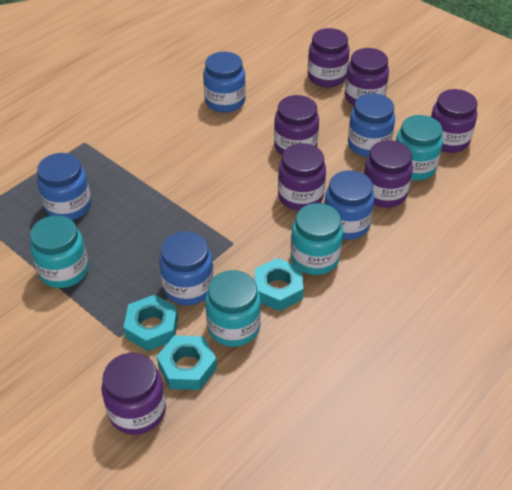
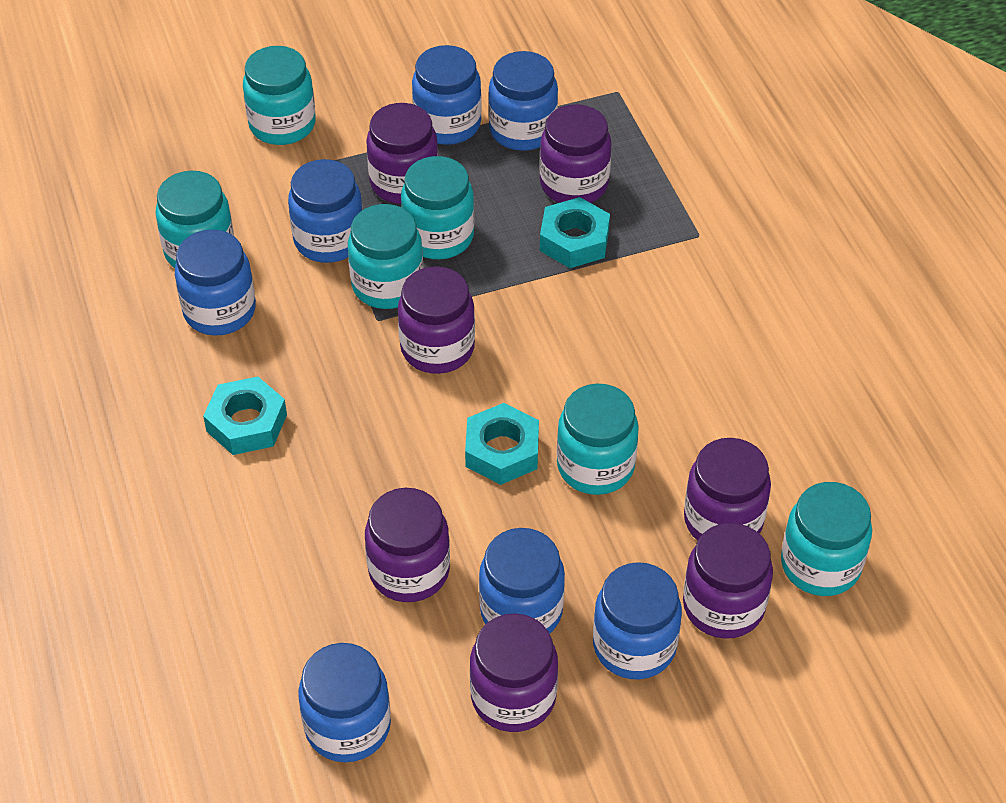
blue jar: 5 -> 7
turquoise jar: 4 -> 6

